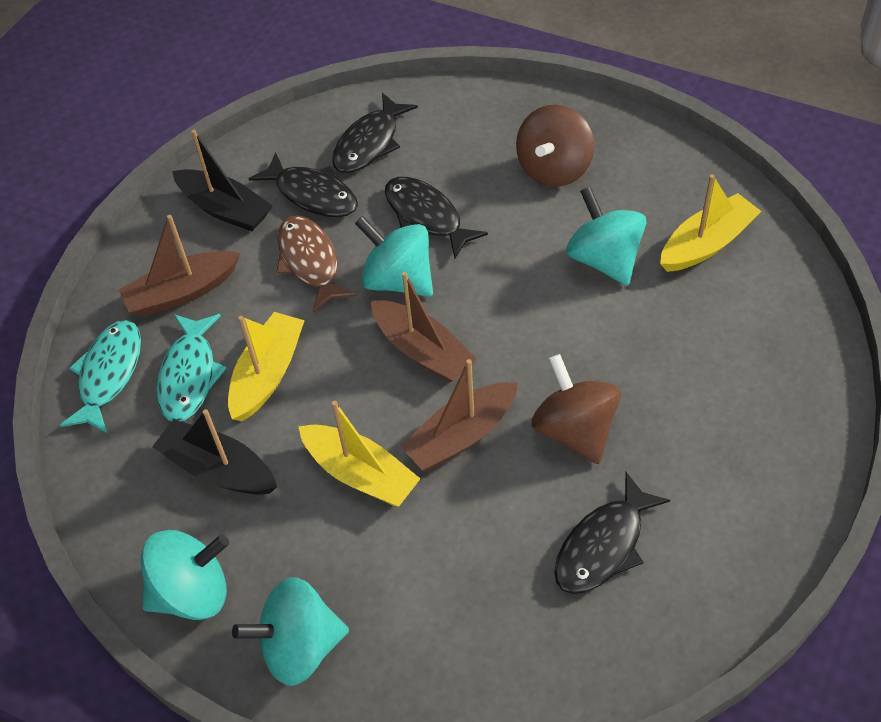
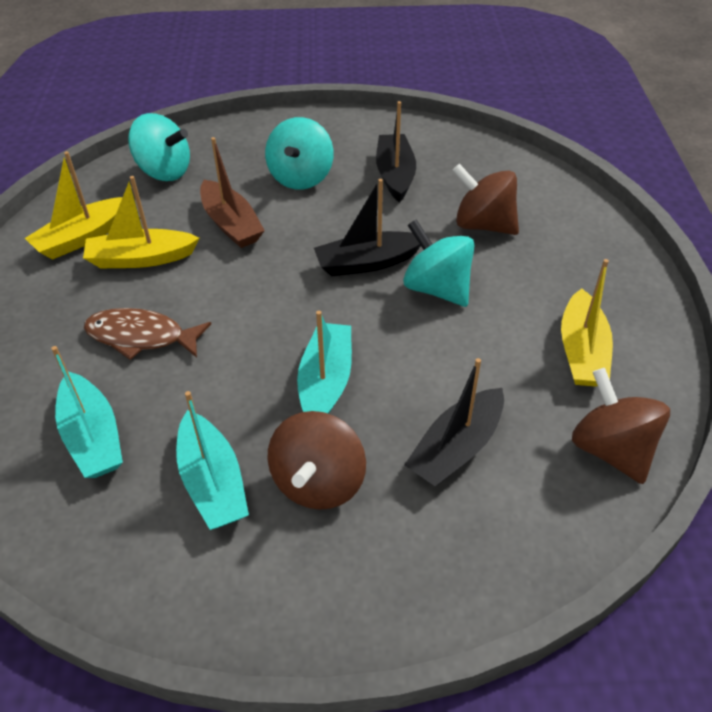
black boat: 2 -> 3
black fish: 4 -> 0
brown boat: 3 -> 1
brown spinning top: 2 -> 3
turquoise boat: 0 -> 3
turquoise fish: 2 -> 0
turquoise spinning top: 4 -> 3

